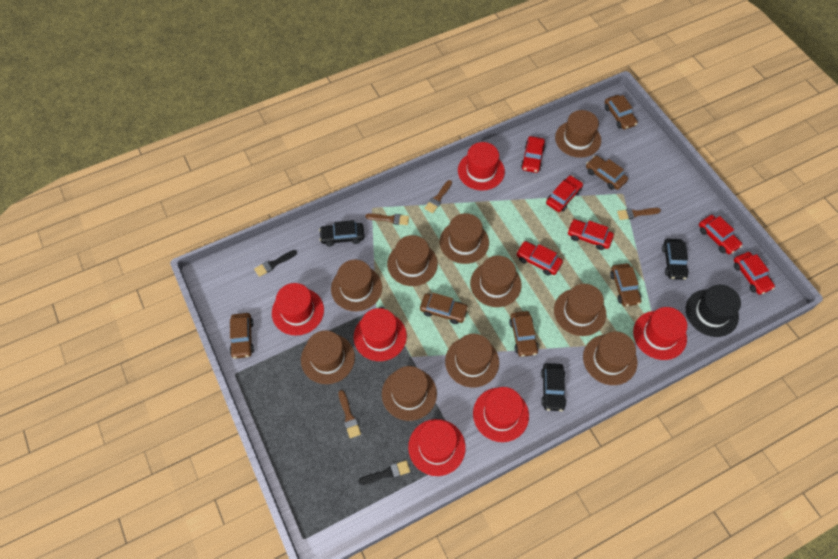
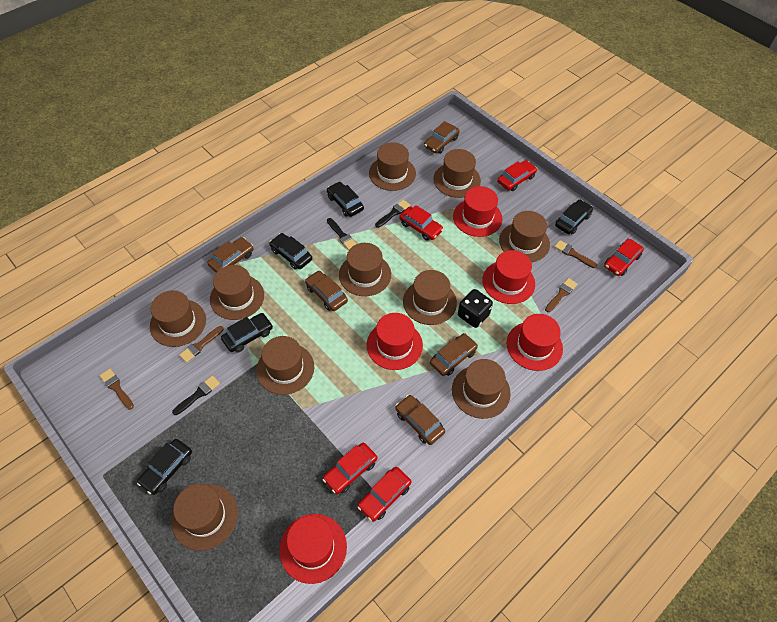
black brush: 2 -> 3
black car: 3 -> 5
black dice: 0 -> 1
black hat: 1 -> 0
brown car: 6 -> 5
red car: 6 -> 5
red hat: 6 -> 5

